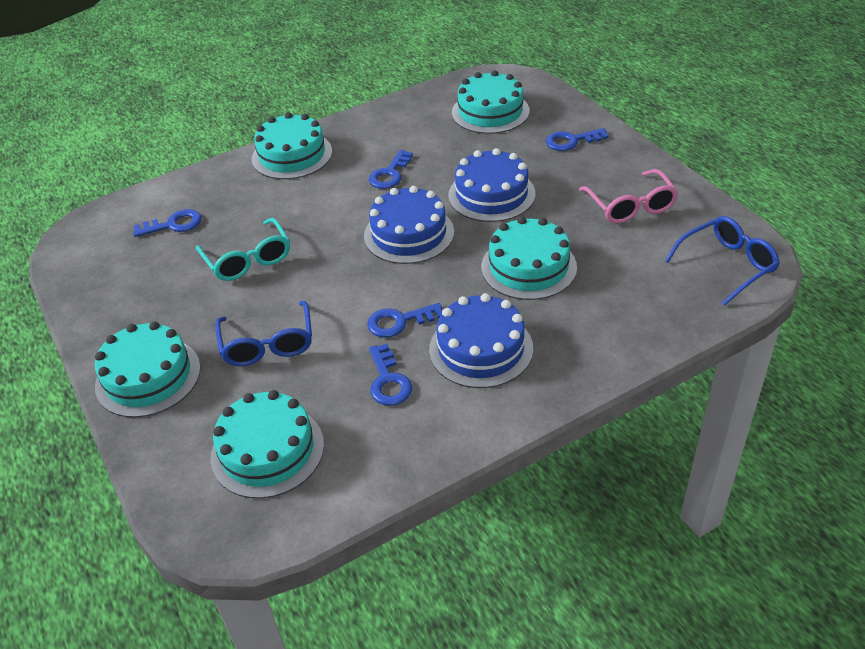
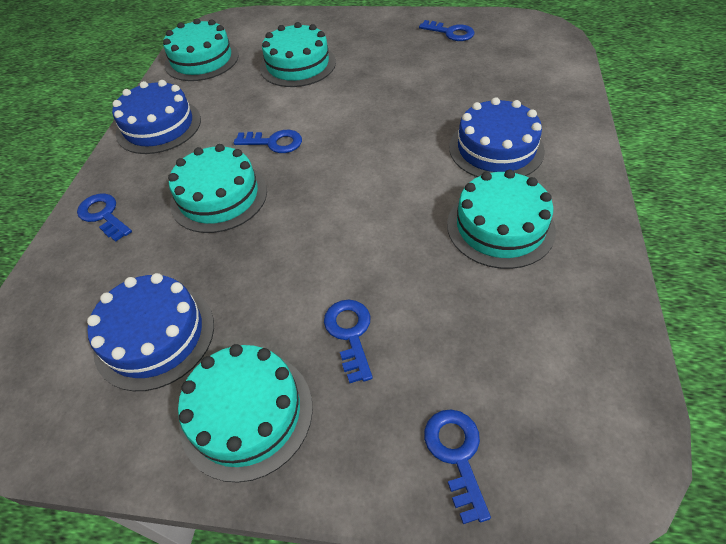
blue glasses: 2 -> 0
pink glasses: 1 -> 0
turquoise glasses: 1 -> 0

